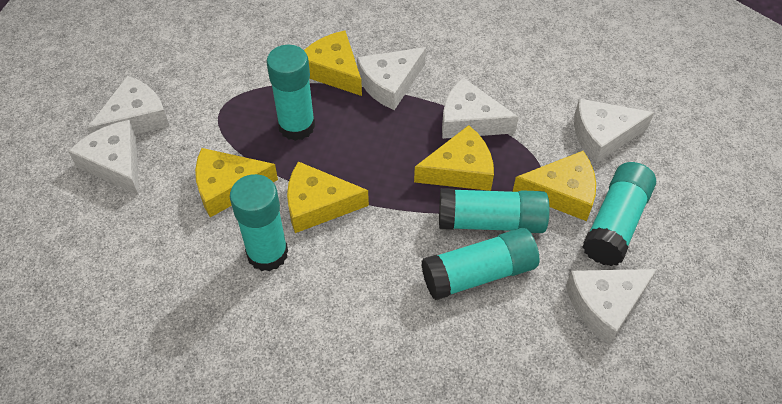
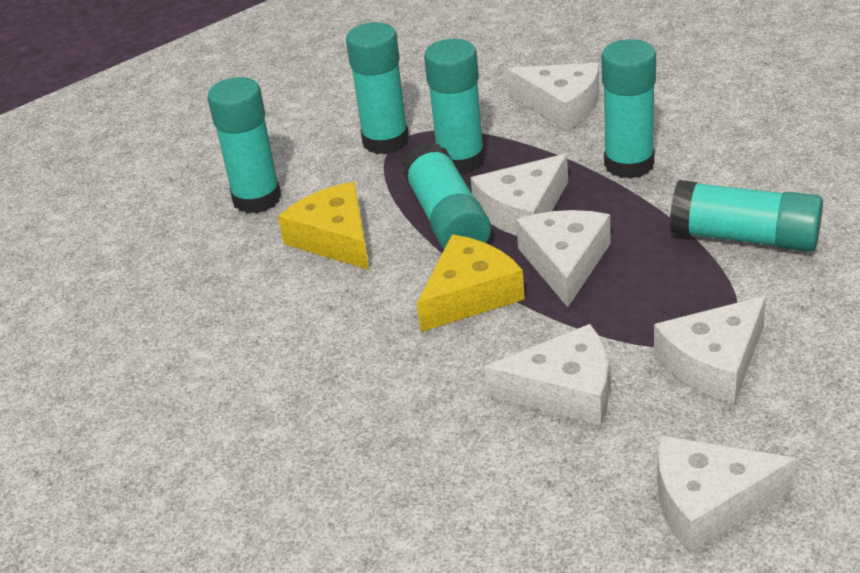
turquoise glue stick: 5 -> 6
yellow cheese: 5 -> 2

